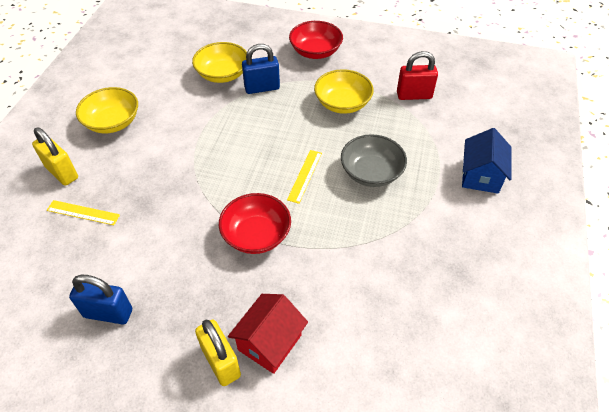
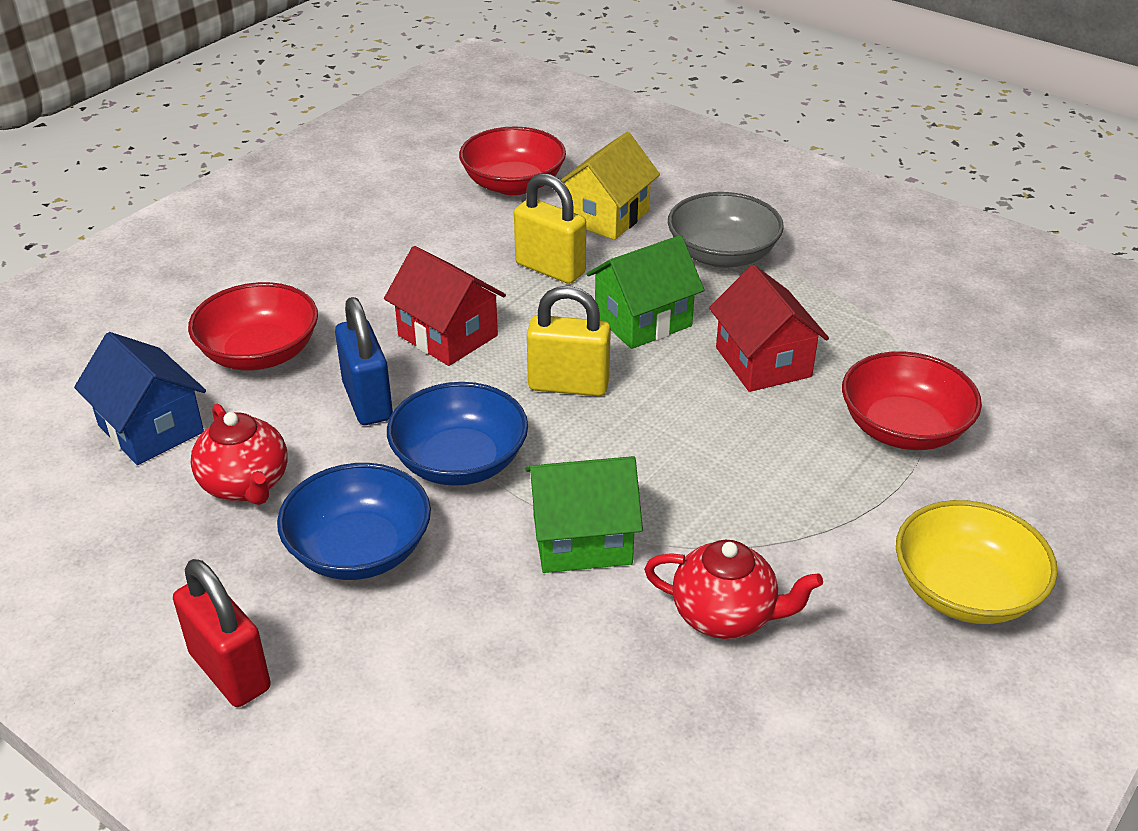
blue bowl: 0 -> 2
blue padlock: 2 -> 1
green house: 0 -> 2
red bowl: 2 -> 3
red house: 1 -> 2
red teapot: 0 -> 2
yellow bowl: 3 -> 1
yellow house: 0 -> 1
yellow ruler: 2 -> 0

